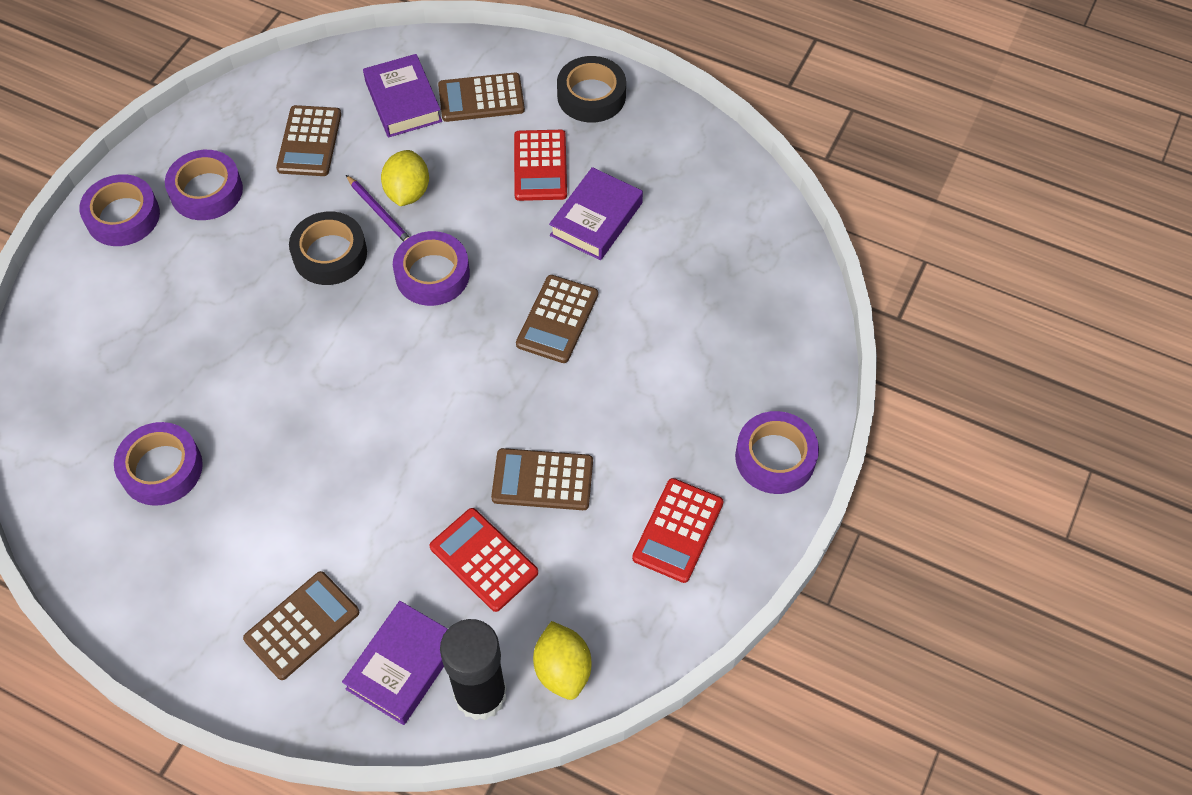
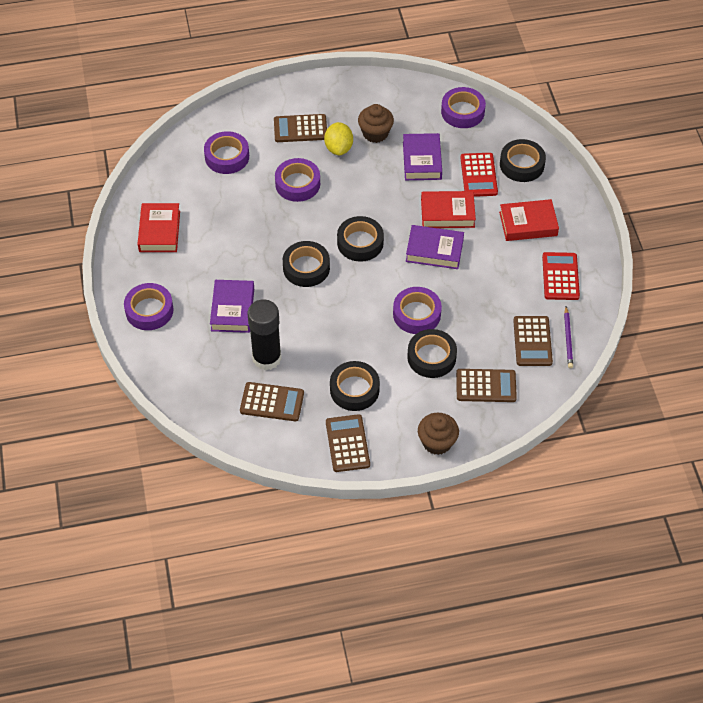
black tape: 2 -> 5
brown cupcake: 0 -> 2
red book: 0 -> 3
red calculator: 3 -> 2
yellow lemon: 2 -> 1

